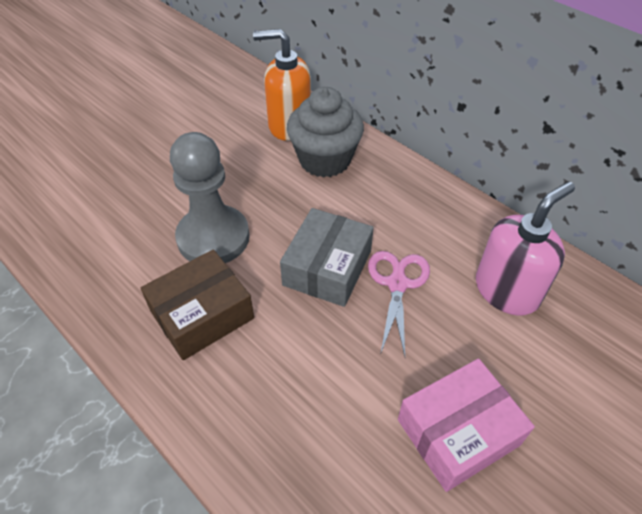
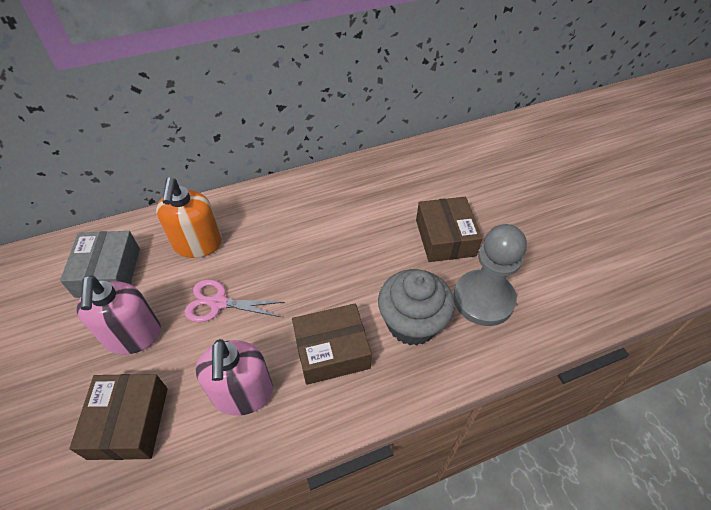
brown box: 1 -> 3
pink box: 1 -> 0
pink soap dispenser: 1 -> 2

